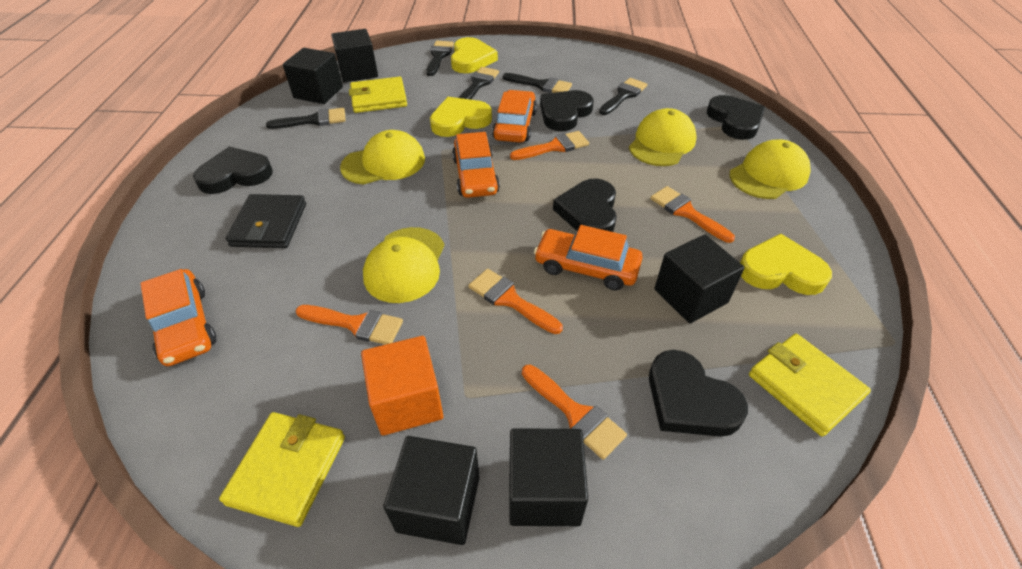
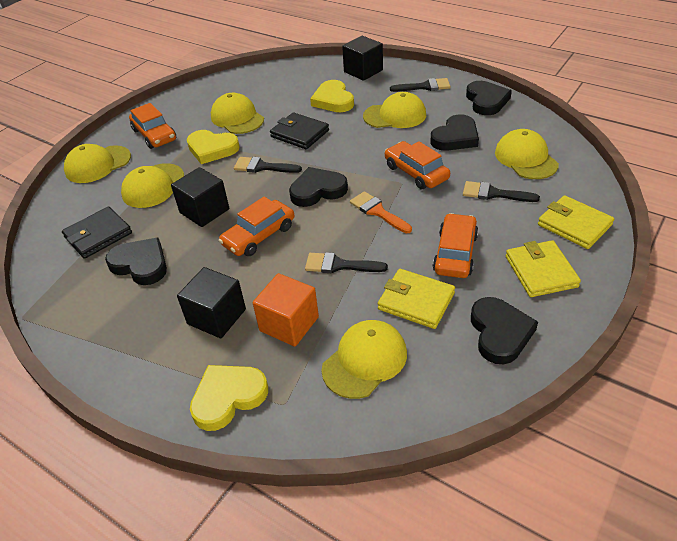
black brush: 5 -> 4
black cube: 5 -> 3
black wallet: 1 -> 2
orange brush: 5 -> 1
yellow cap: 4 -> 6

